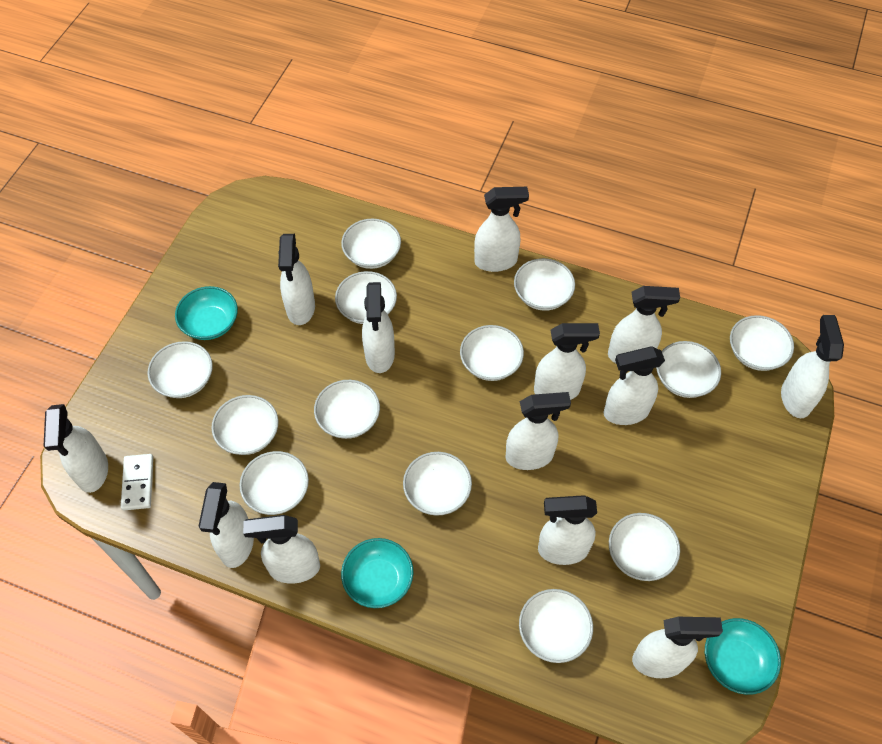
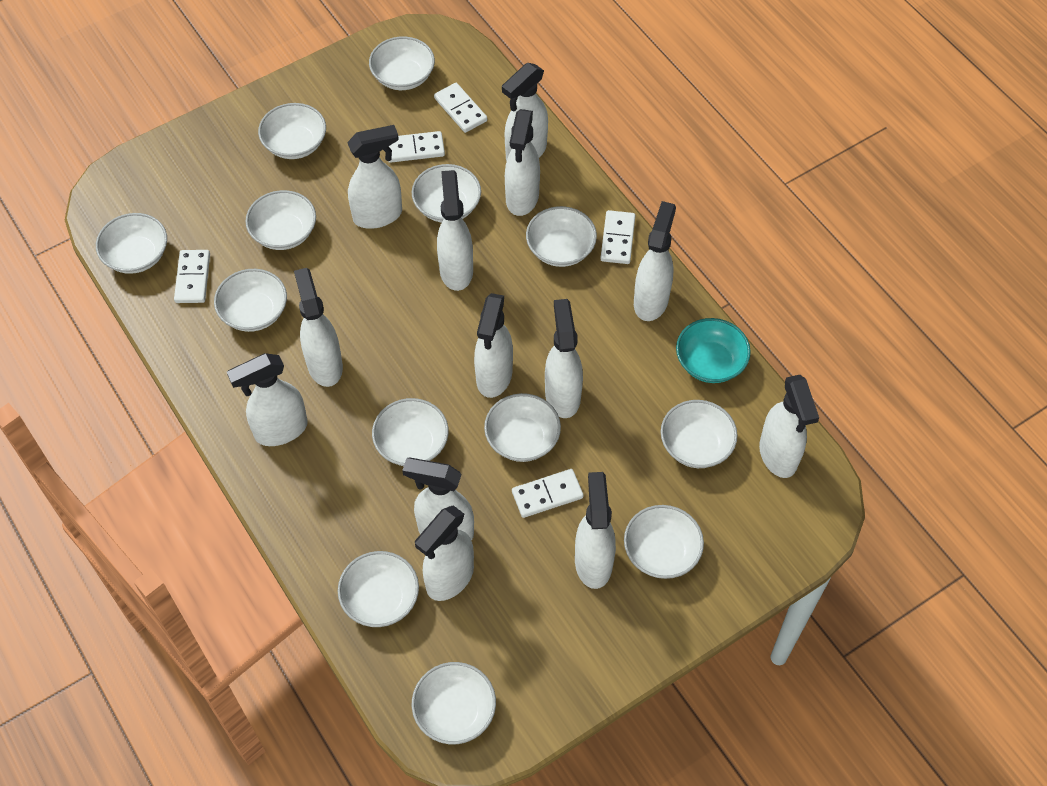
turquoise bowl: 3 -> 1
white domino: 1 -> 5

